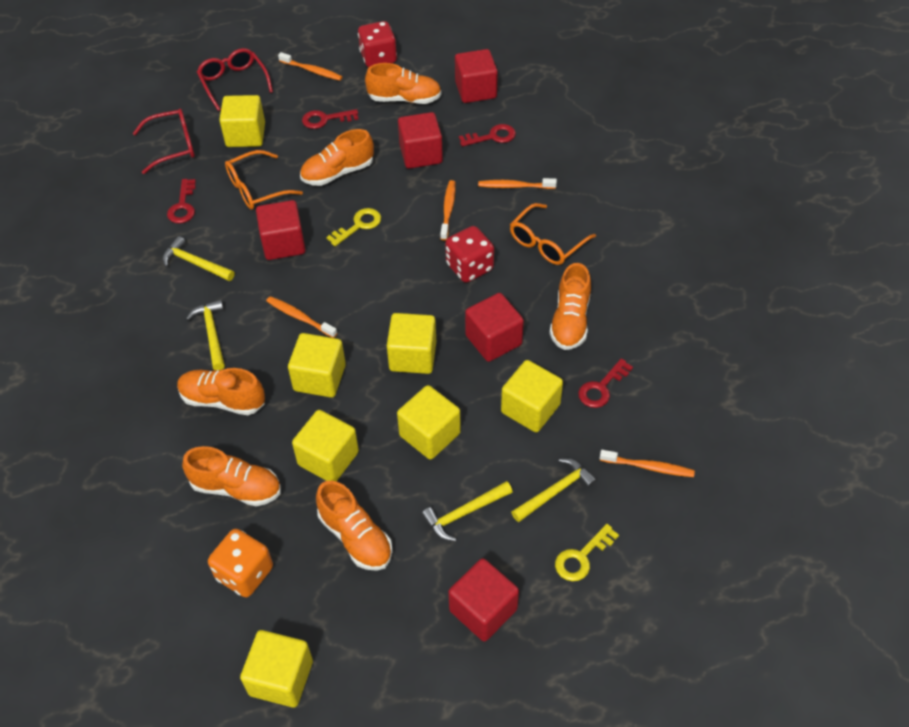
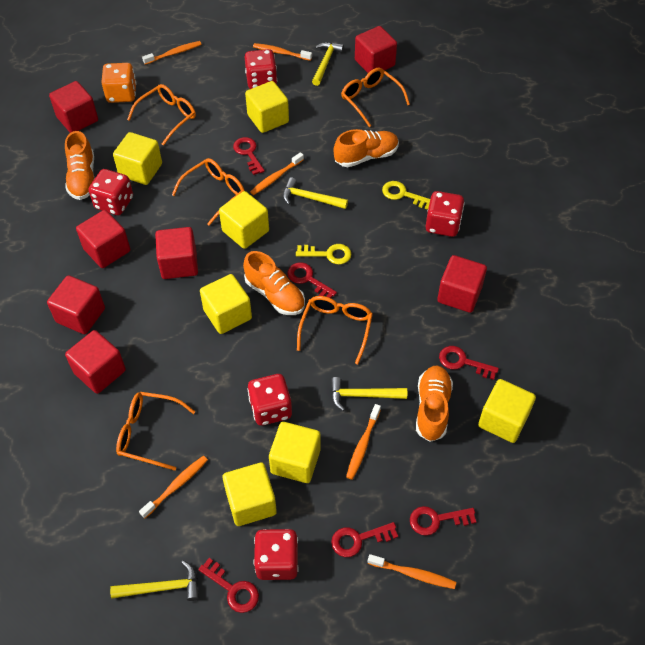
orange glasses: 2 -> 5
orange shoe: 6 -> 4
orange toothbrush: 5 -> 6
red cube: 5 -> 7
red dice: 2 -> 5
red glasses: 2 -> 0
red key: 4 -> 6

